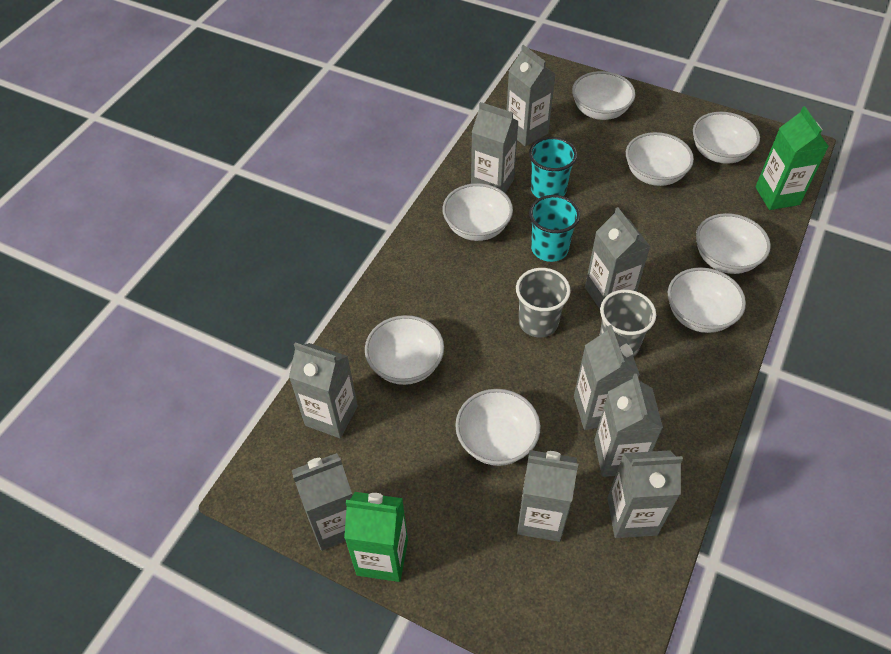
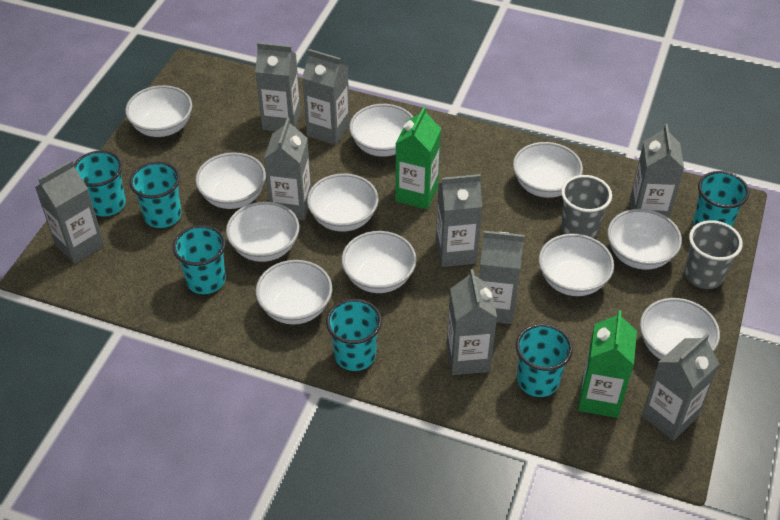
turquoise cup: 2 -> 6
white bowl: 8 -> 11

